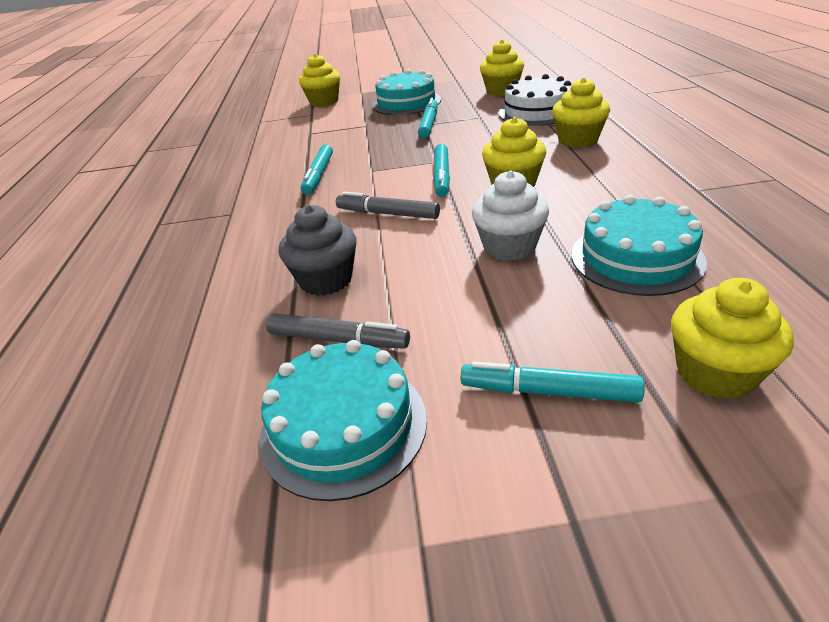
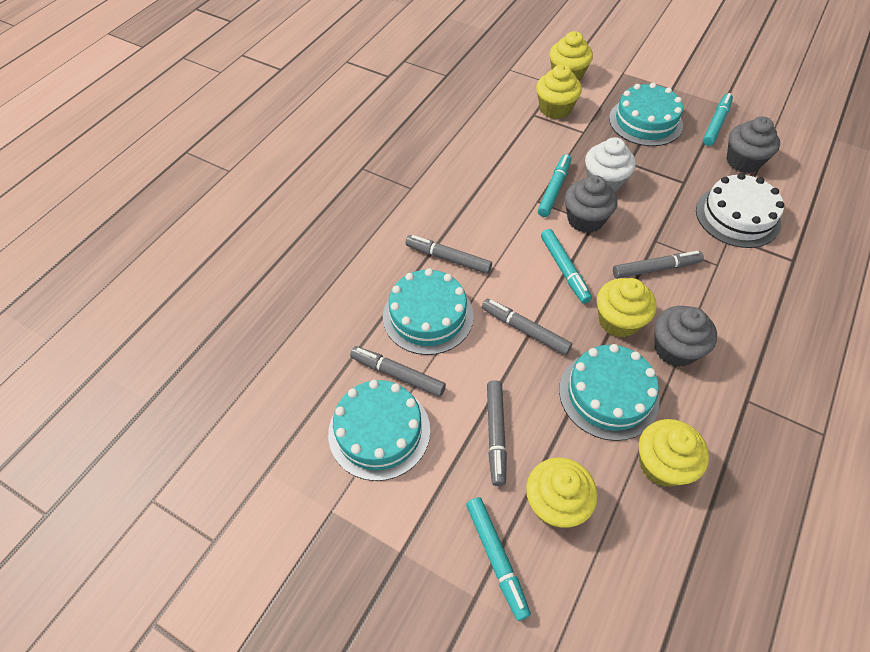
grey cupcake: 1 -> 3
grey marker: 2 -> 5
turquoise cake: 3 -> 4

